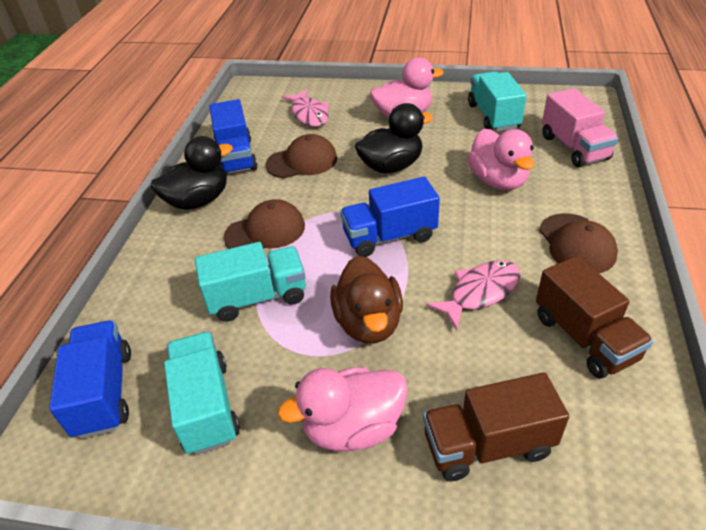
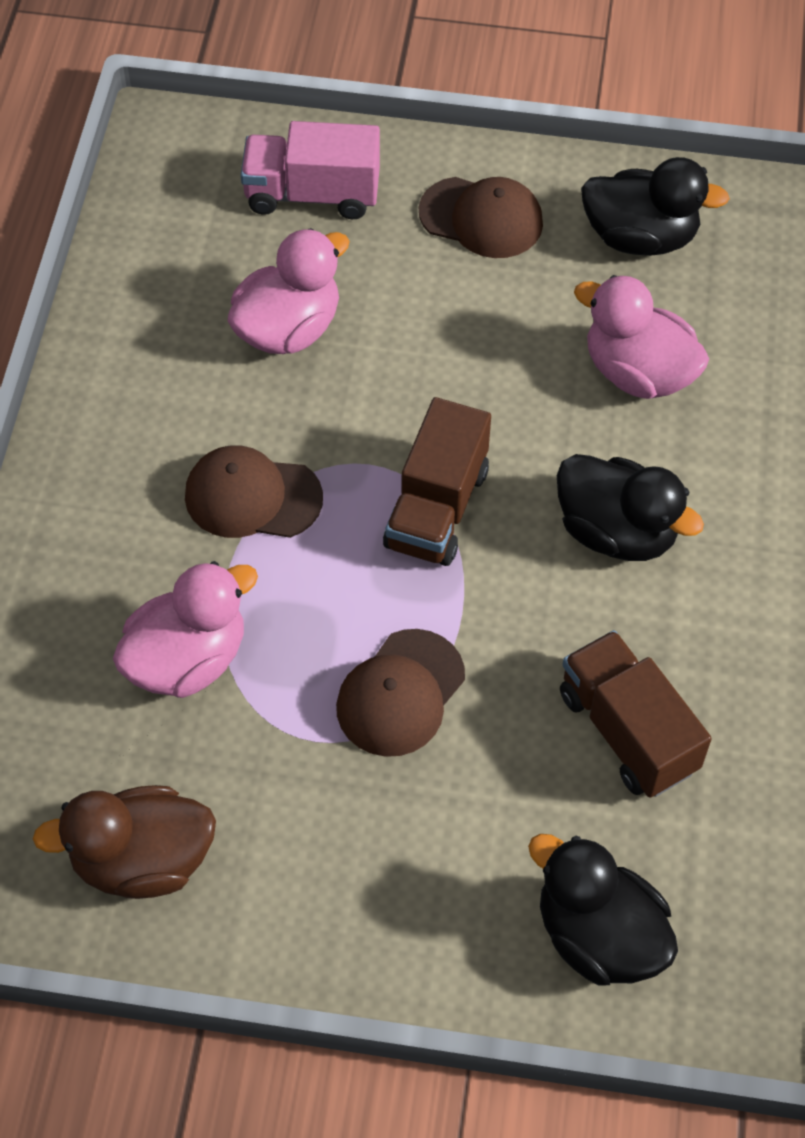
black duck: 2 -> 3
blue truck: 3 -> 0
pink fish: 2 -> 0
turquoise truck: 3 -> 0

